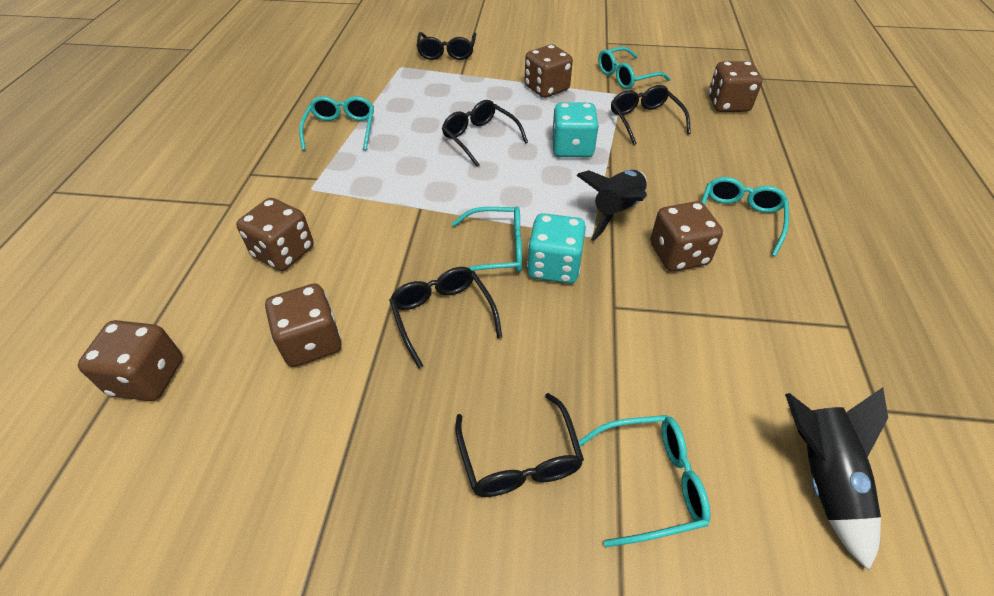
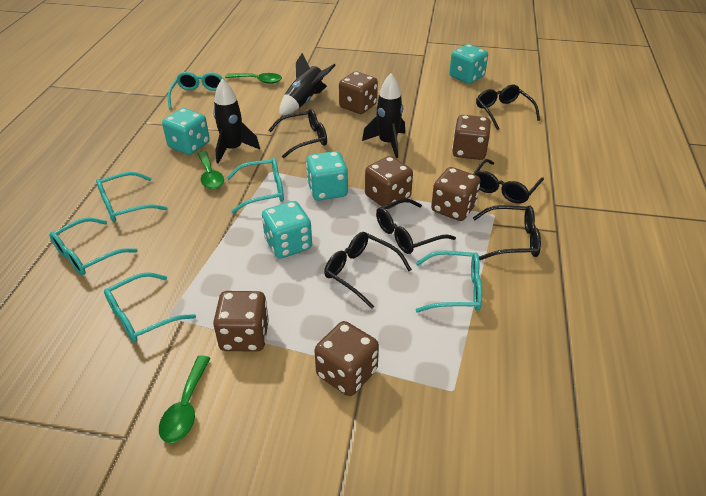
black glasses: 5 -> 6
black rocket: 2 -> 3
green spoon: 0 -> 3
turquoise dice: 2 -> 4
turquoise glasses: 5 -> 6

